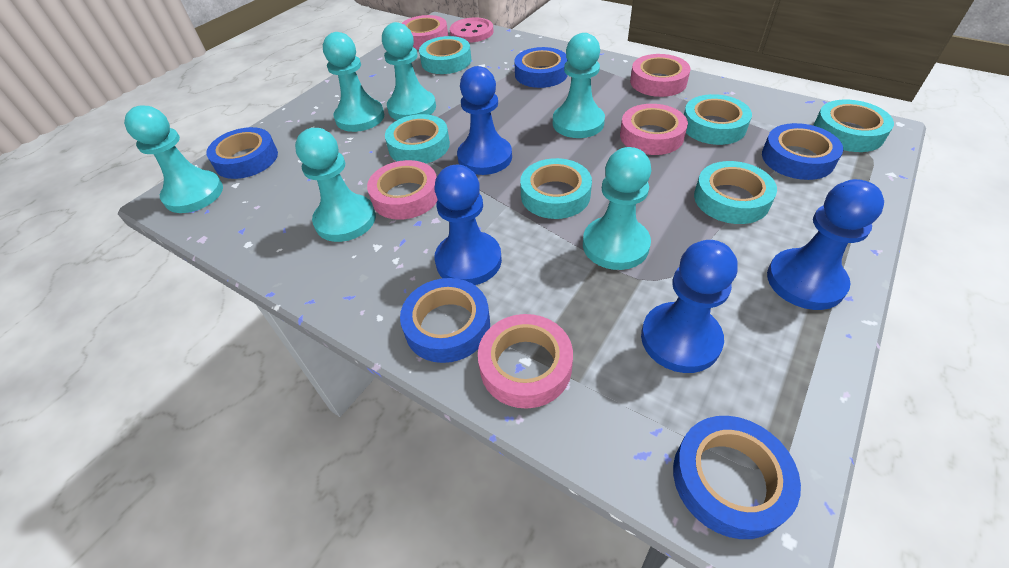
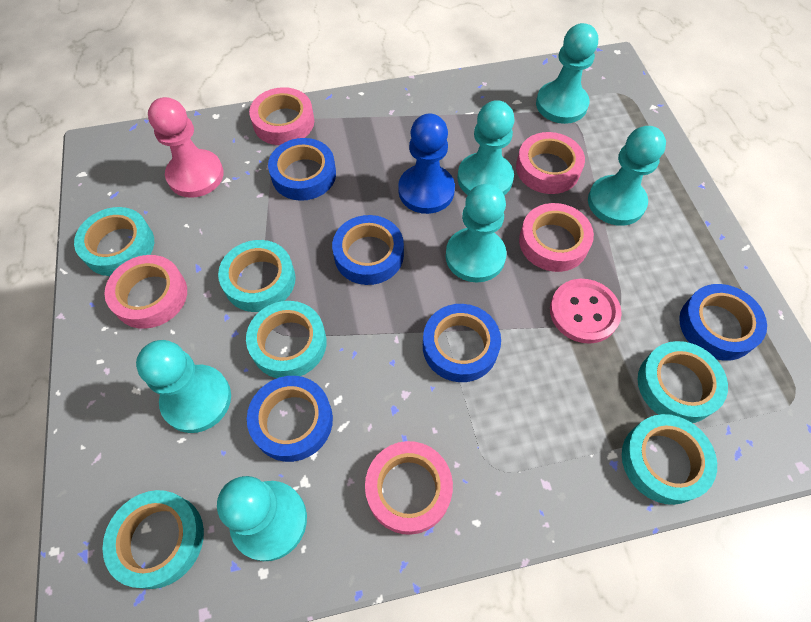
blue pawn: 4 -> 1
pink pawn: 0 -> 1

